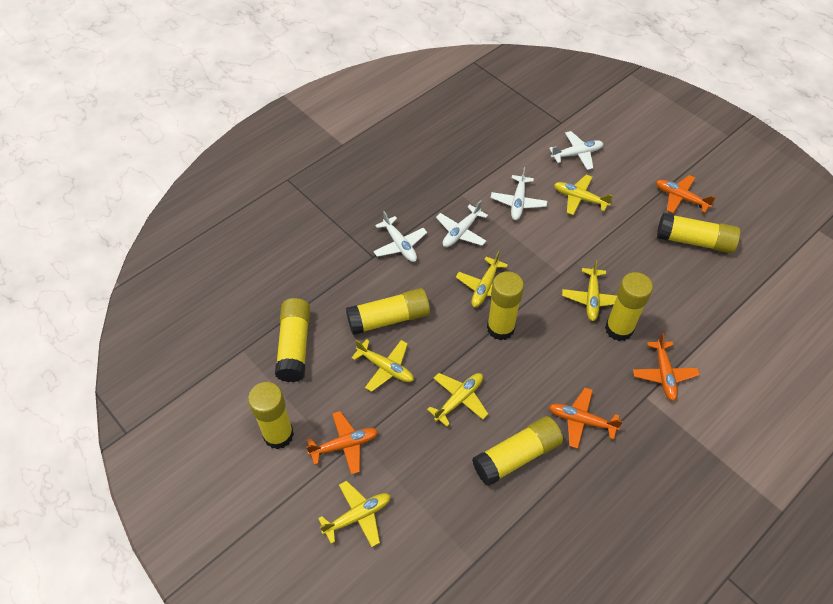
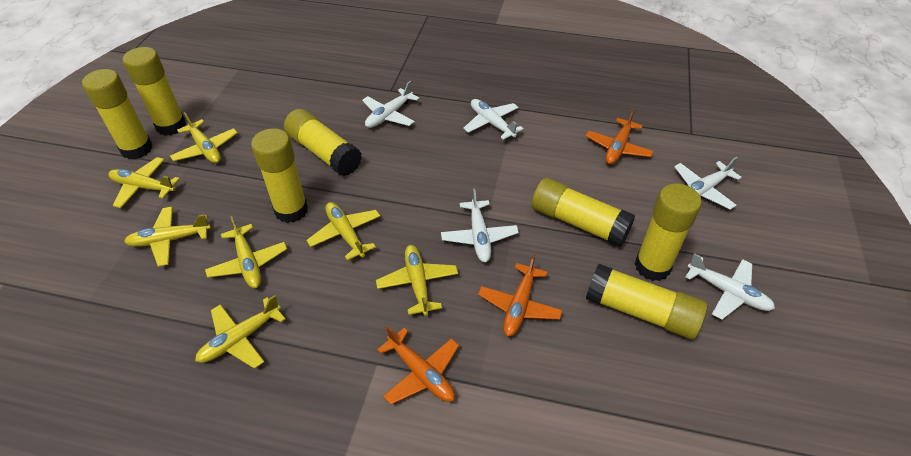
orange plane: 4 -> 3
white plane: 4 -> 5
yellow plane: 6 -> 7

